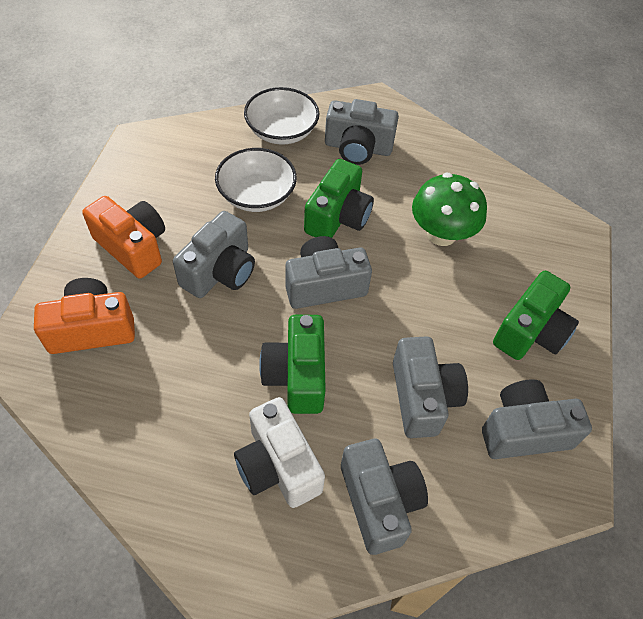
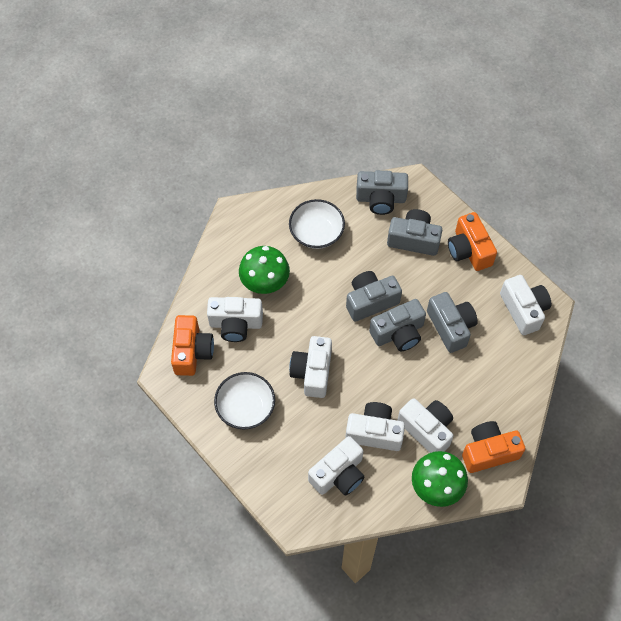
green camera: 3 -> 0
green mushroom: 1 -> 2
grey camera: 6 -> 5
orange camera: 2 -> 3
white camera: 1 -> 6

